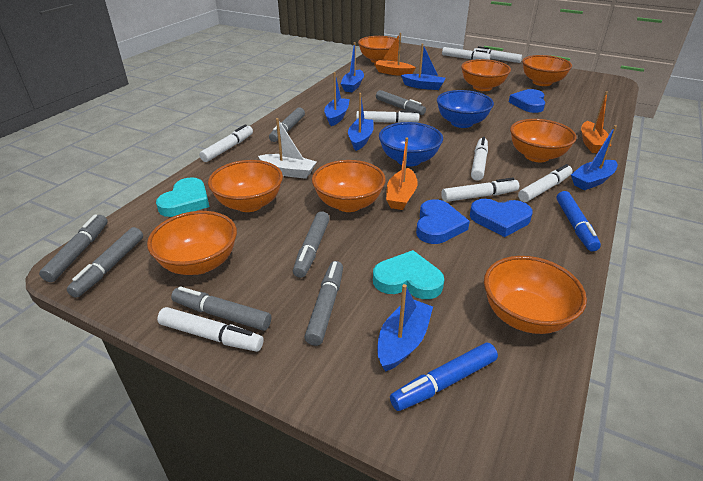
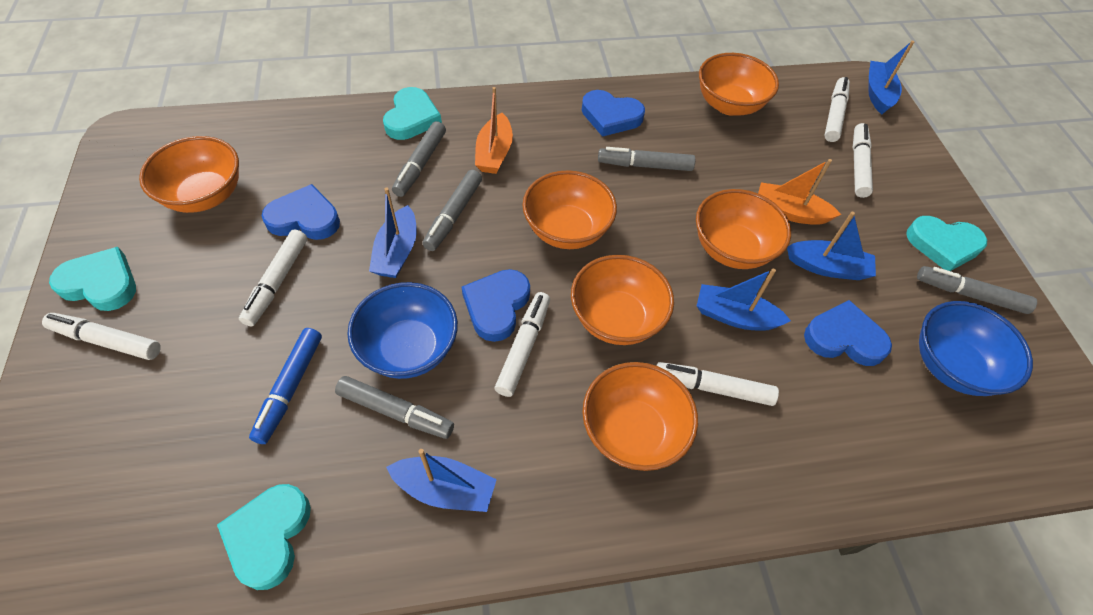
blue boat: 6 -> 5
blue heart: 3 -> 4
blue marker: 2 -> 1
grey marker: 7 -> 5
orange boat: 3 -> 2
orange bowl: 8 -> 6
turquoise heart: 2 -> 4
white boat: 1 -> 0
white marker: 8 -> 6

